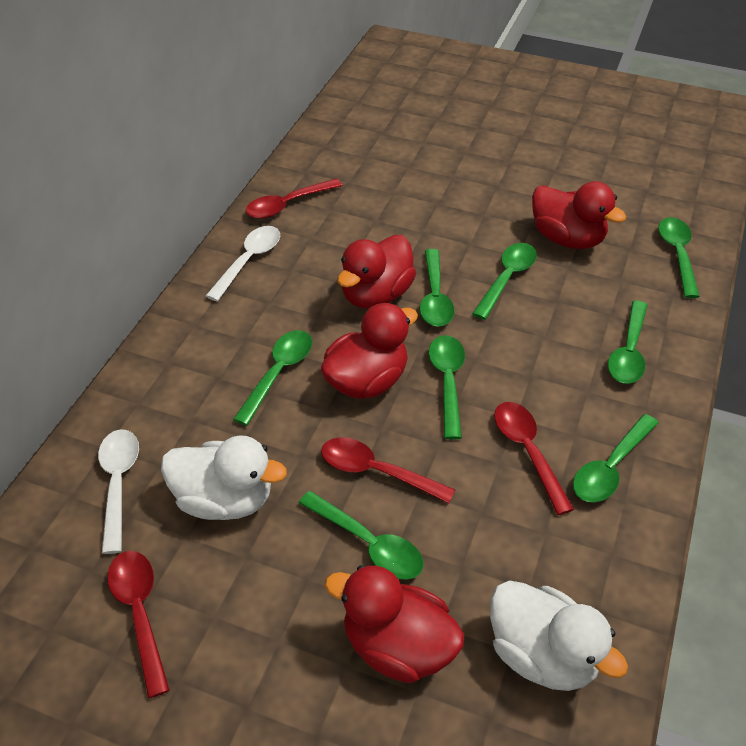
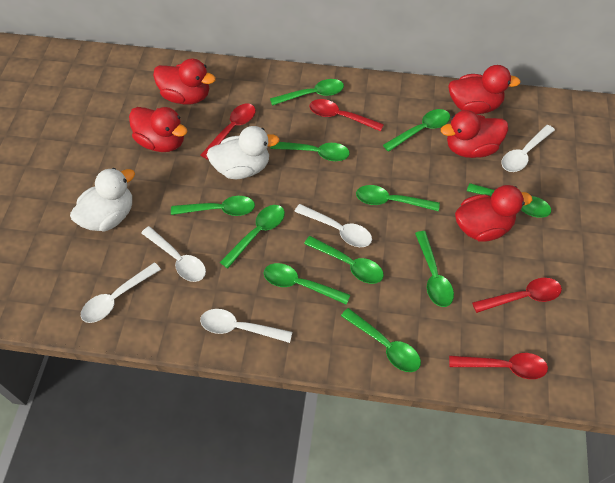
green spoon: 8 -> 11
red duck: 4 -> 5
white spoon: 2 -> 5

